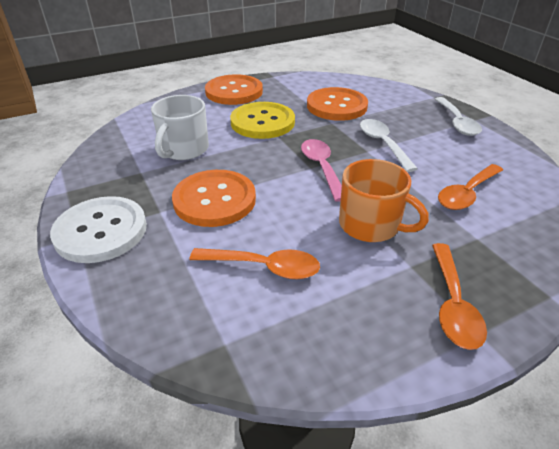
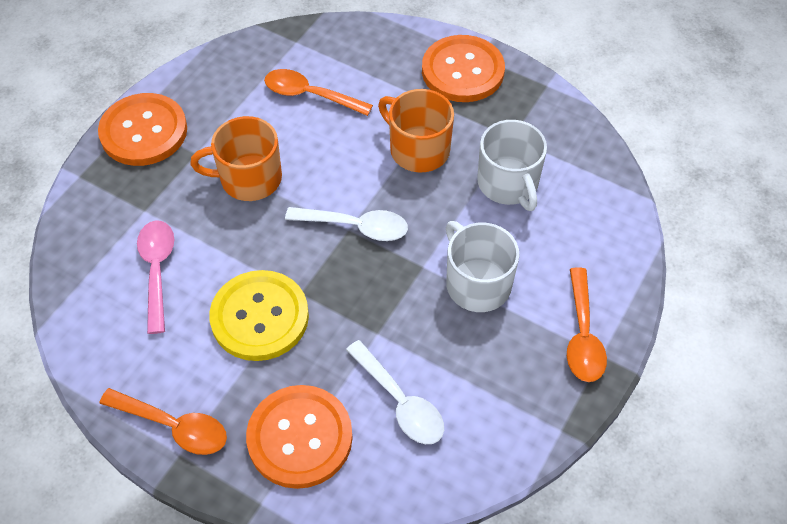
orange mug: 1 -> 2
white button: 1 -> 0
white mug: 1 -> 2

